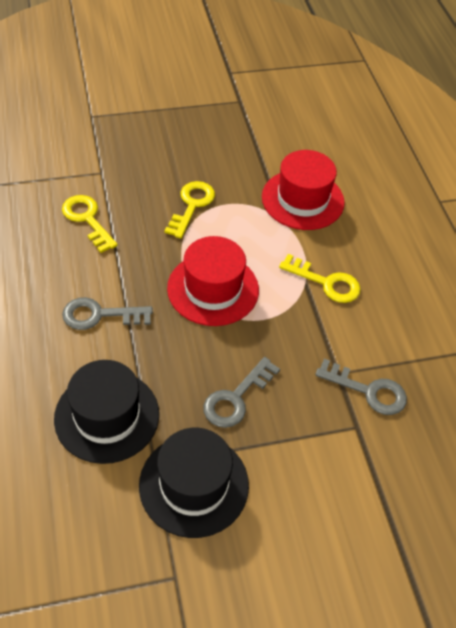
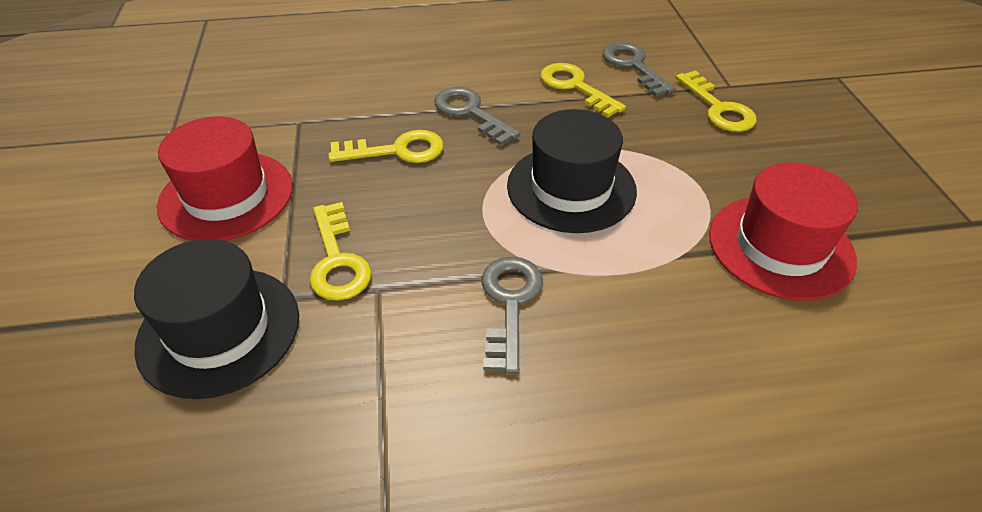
yellow key: 3 -> 4

